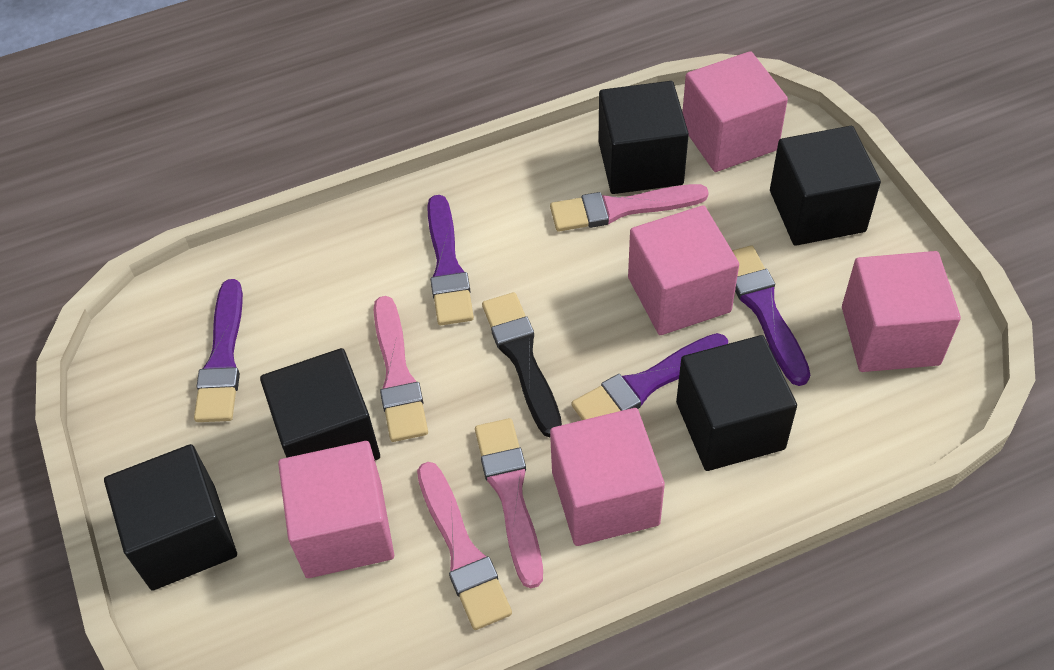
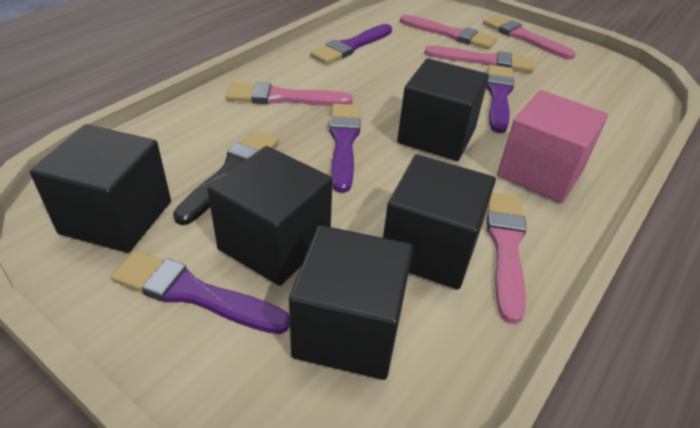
pink brush: 4 -> 5
pink cube: 5 -> 1

